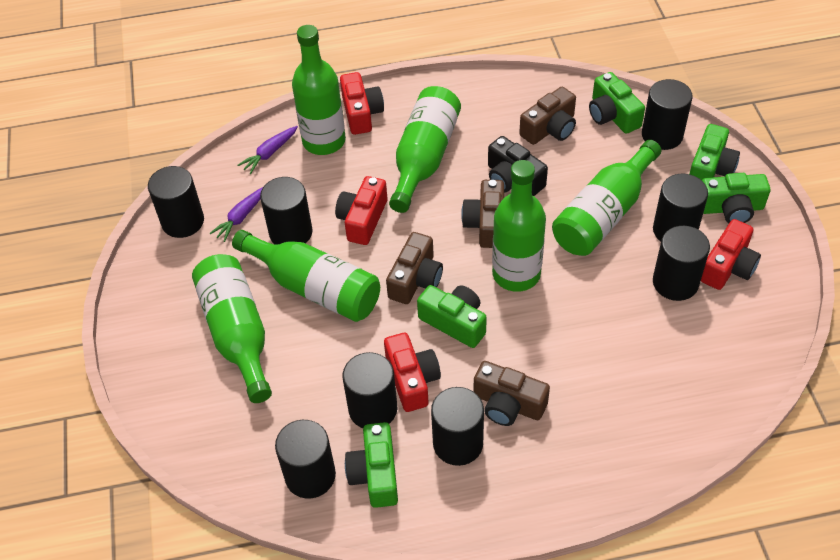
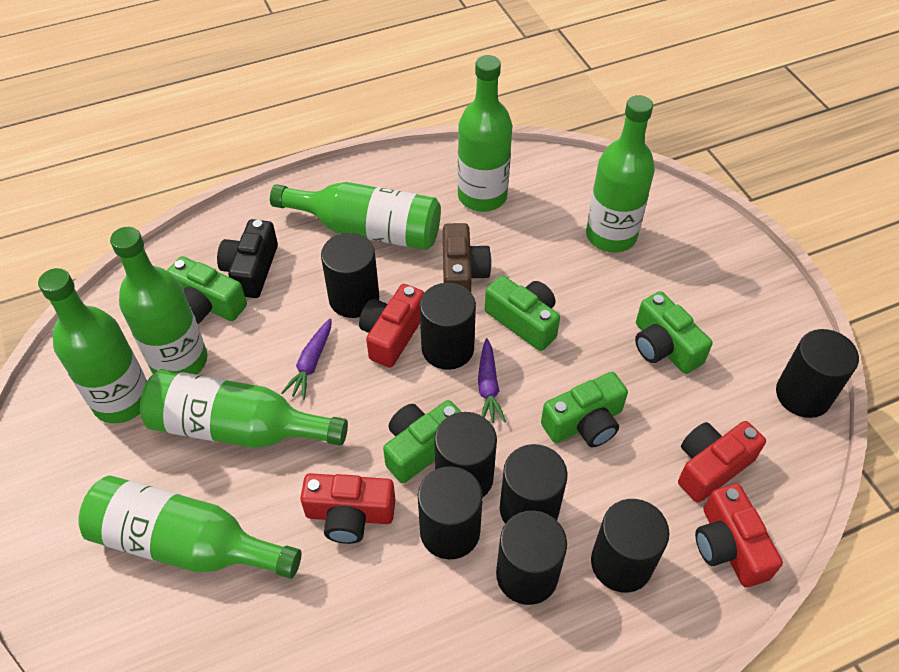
brown camera: 4 -> 1
green bottle: 6 -> 7

